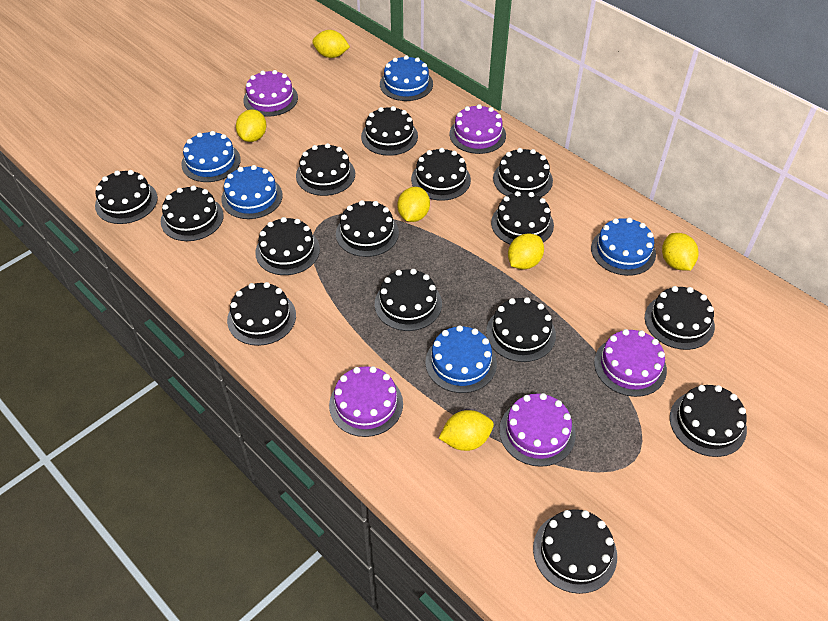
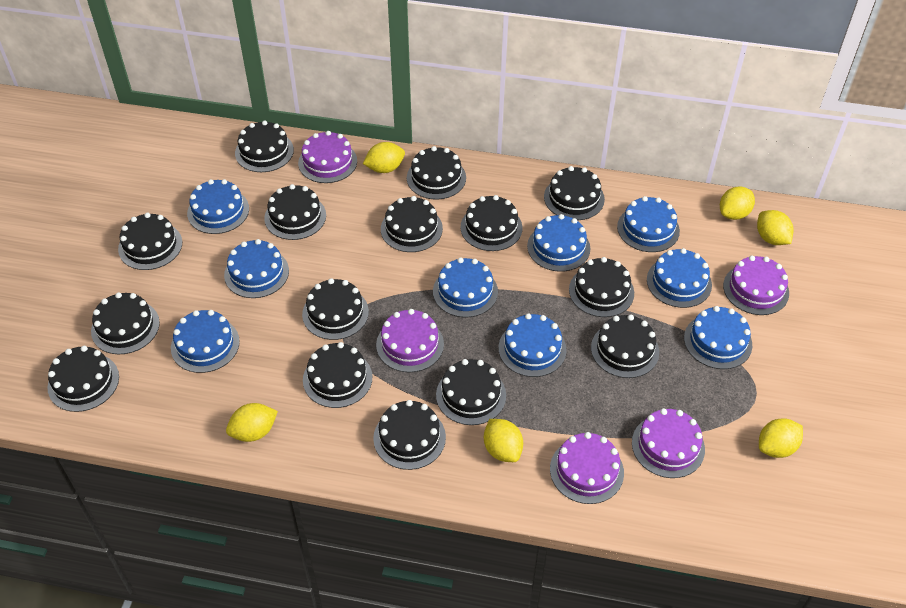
blue cake: 5 -> 9

